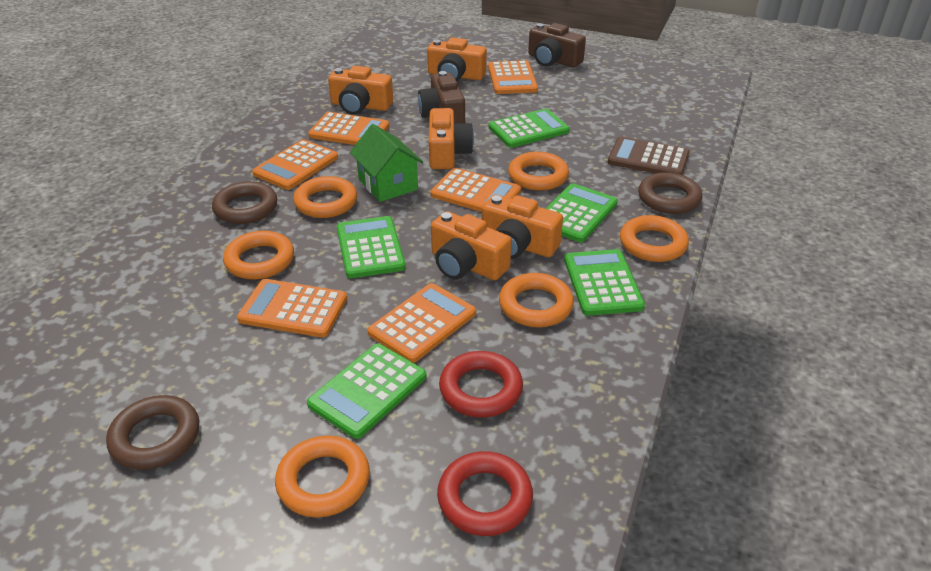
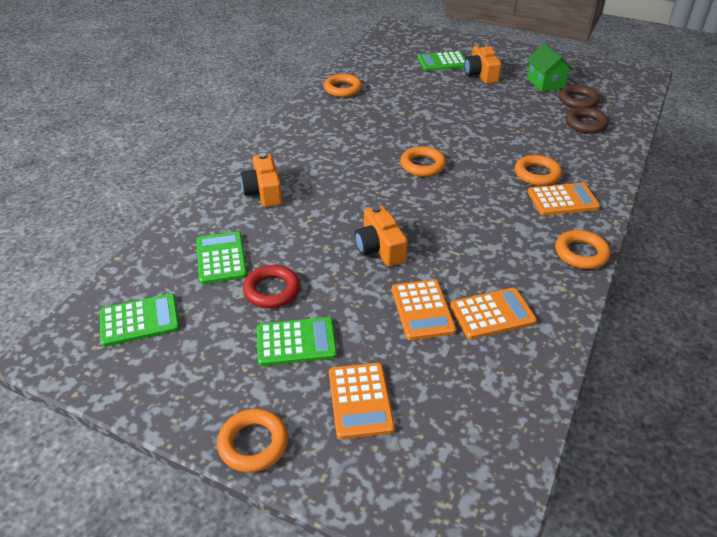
brown calculator: 1 -> 0
brown camera: 2 -> 0
brown ring: 3 -> 2
green calculator: 5 -> 4
orange calculator: 6 -> 4
orange camera: 5 -> 3
orange ring: 6 -> 5
red ring: 2 -> 1

